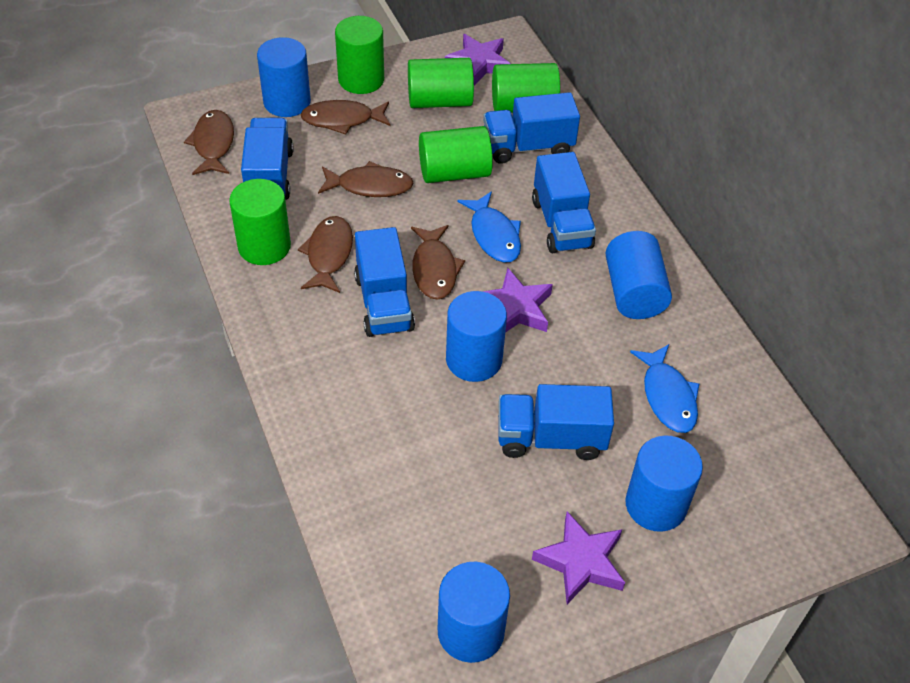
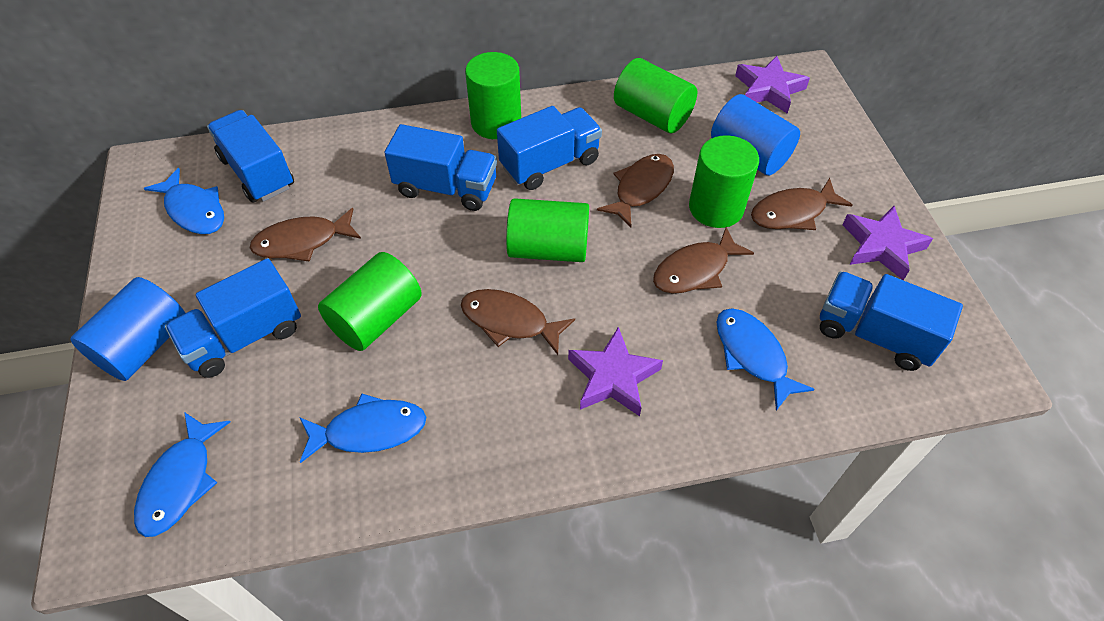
blue cylinder: 5 -> 2
blue fish: 2 -> 4

